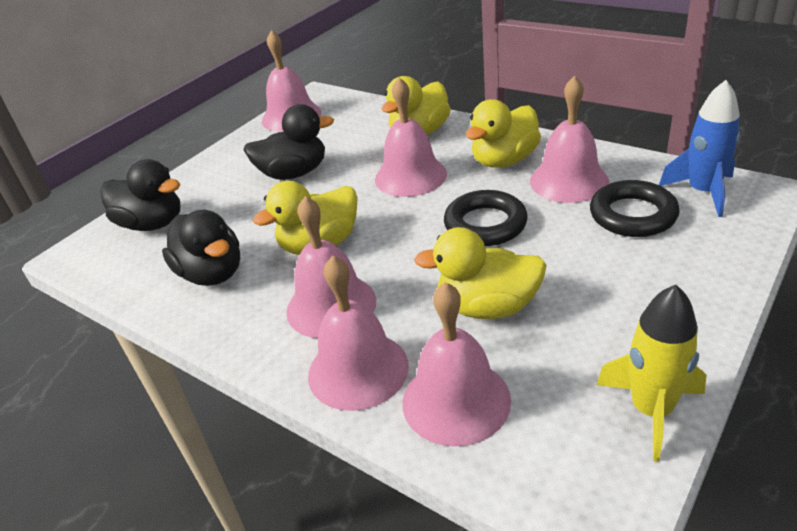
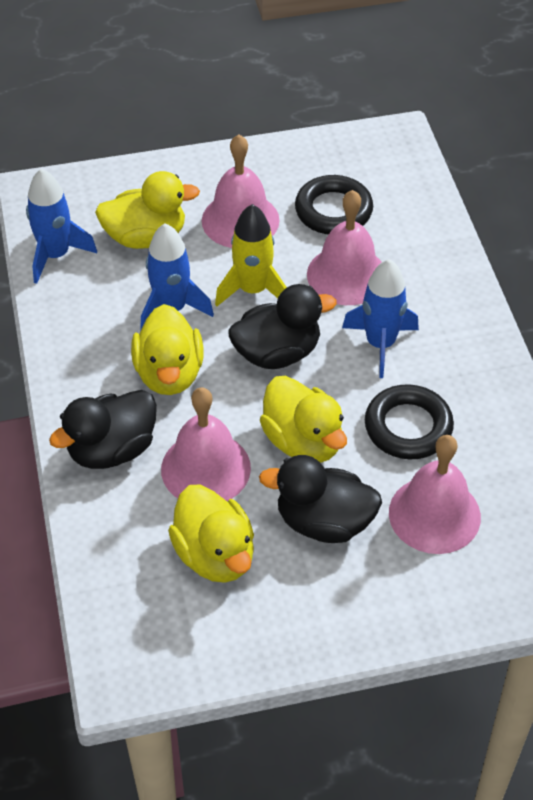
blue rocket: 1 -> 3
pink bell: 6 -> 4

